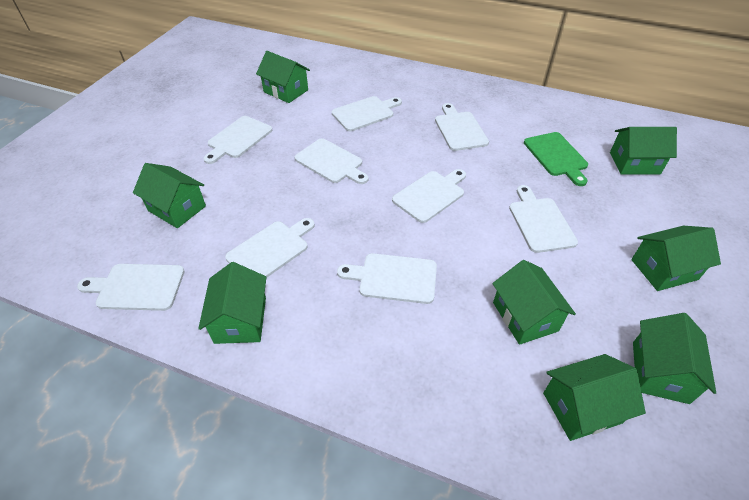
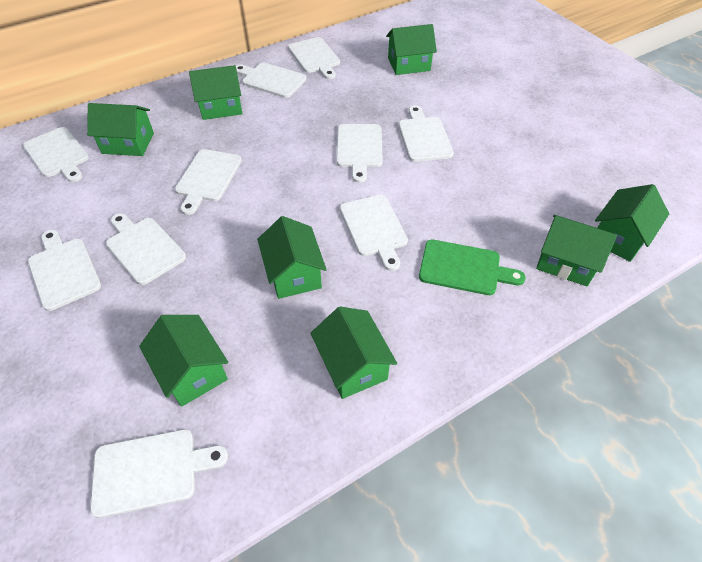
white cutting board: 9 -> 10

